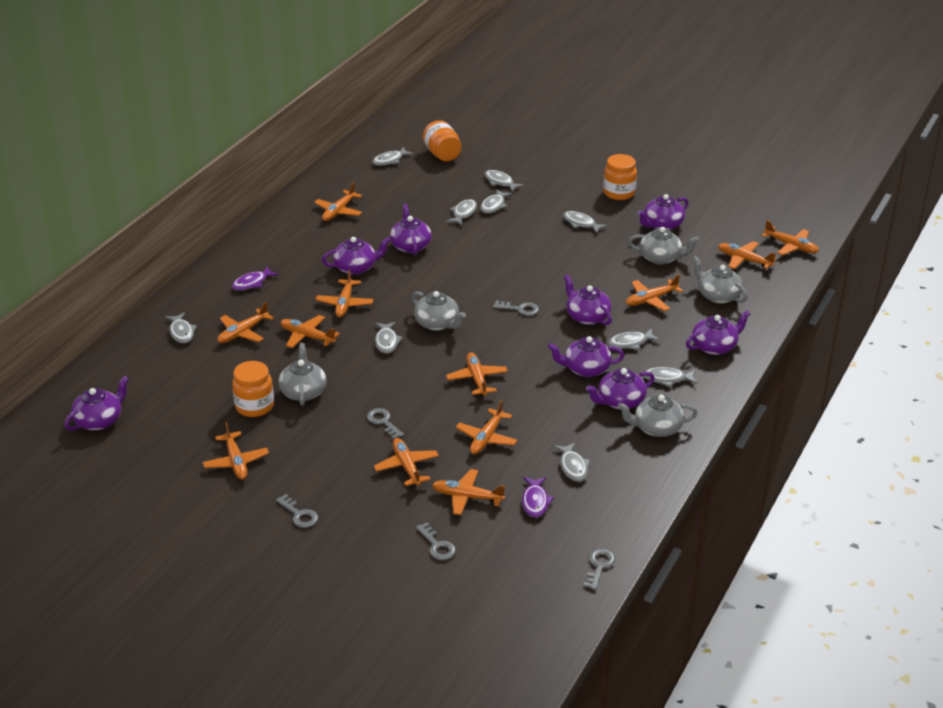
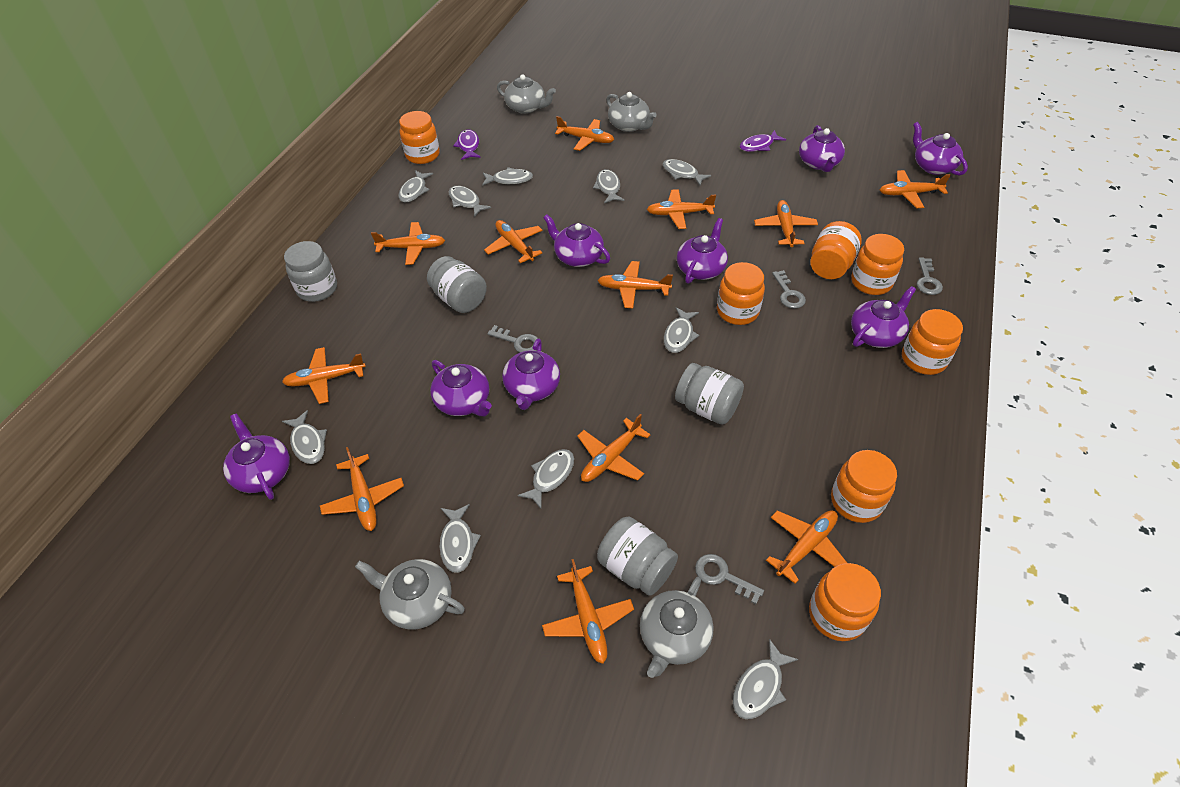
grey jar: 0 -> 4
grey key: 5 -> 4
grey teapot: 5 -> 4
orange jar: 3 -> 7

